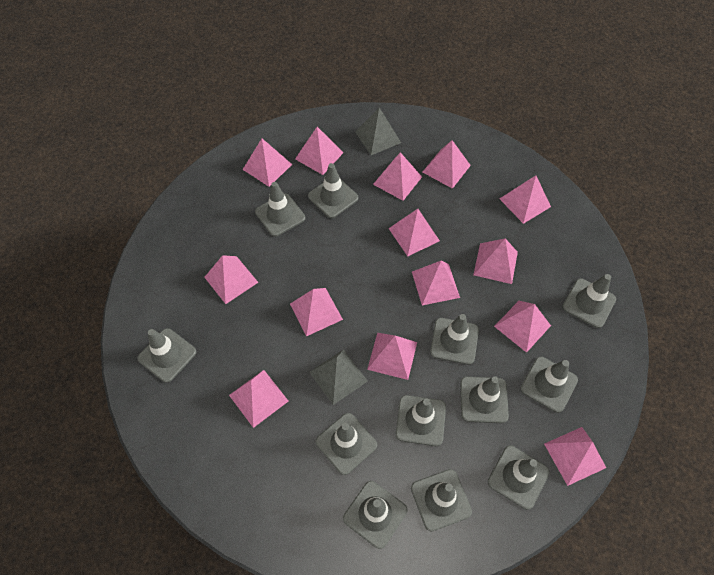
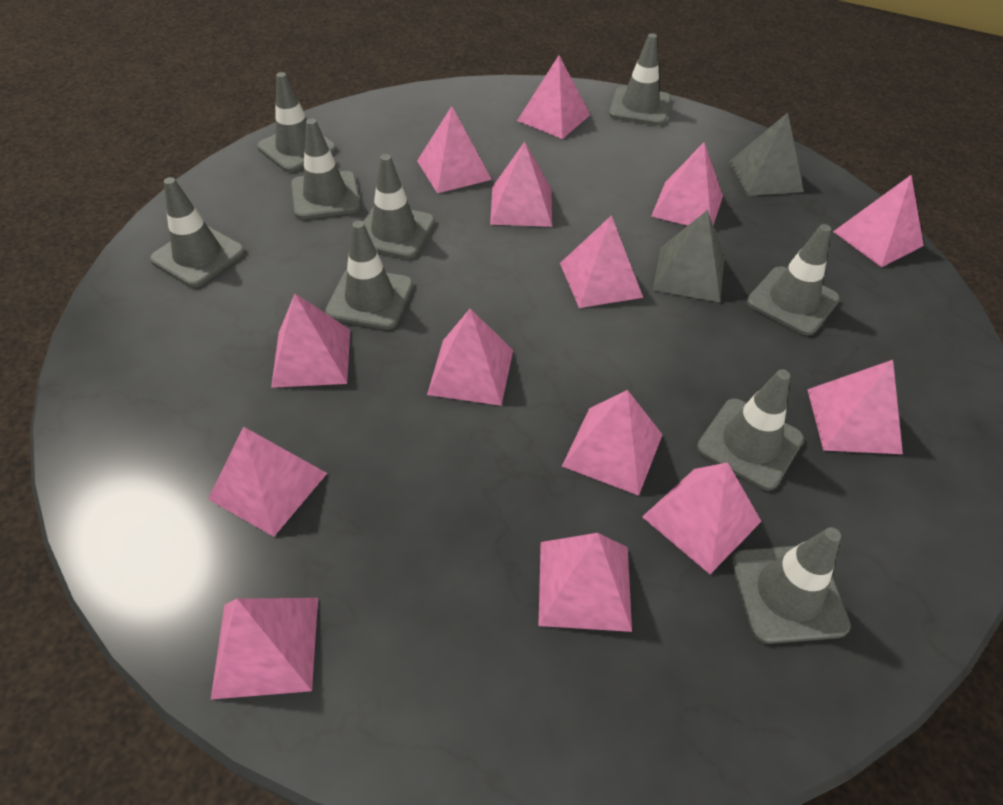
grey traffic cone: 12 -> 9

